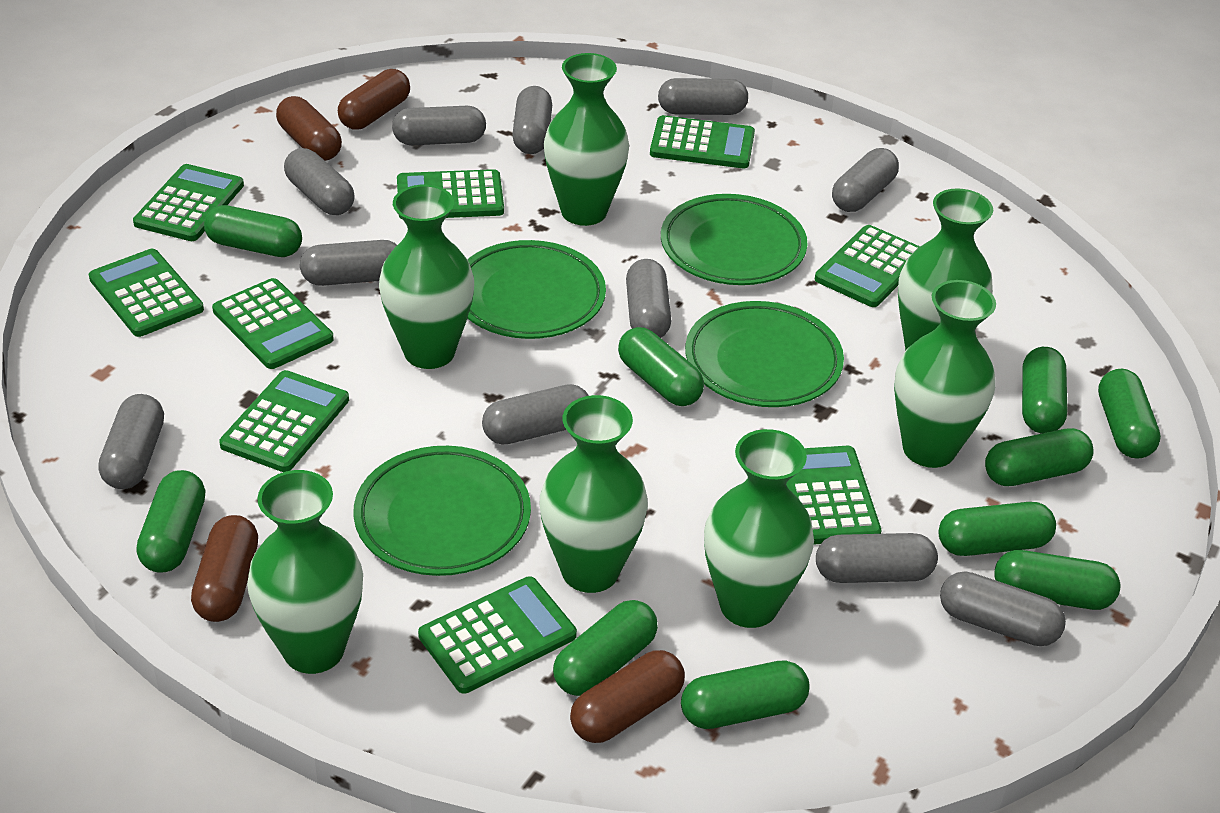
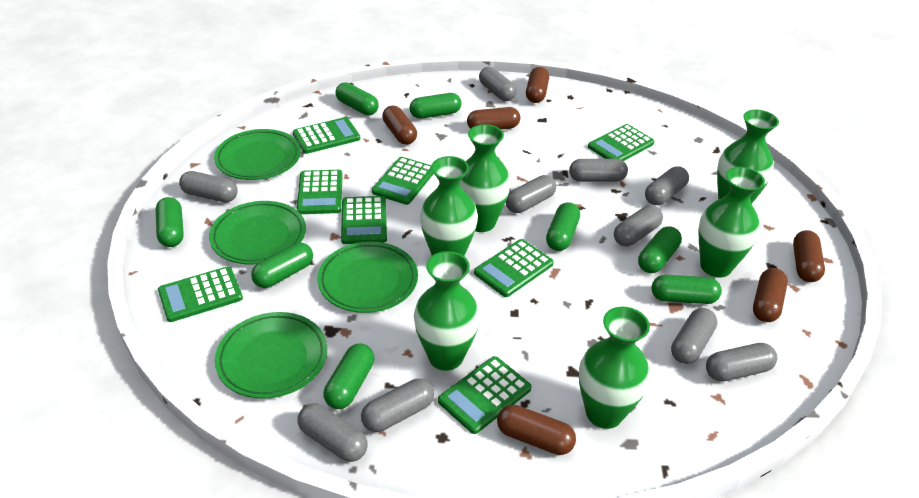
brown capsule: 4 -> 6
green calculator: 9 -> 8
green capsule: 10 -> 8
green vase: 7 -> 6
grey capsule: 11 -> 10

